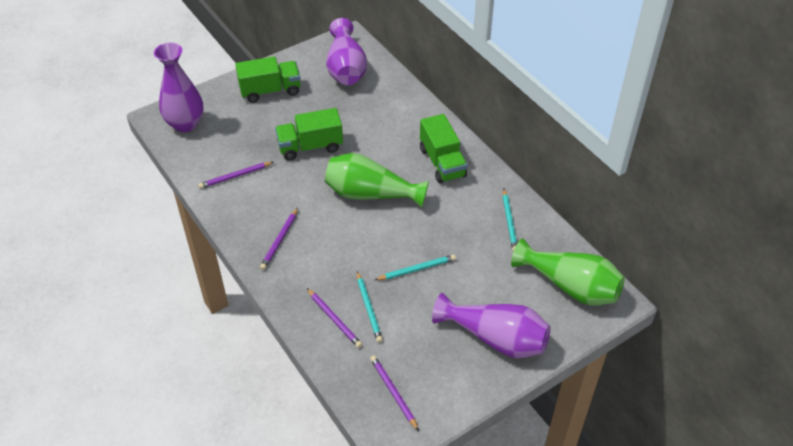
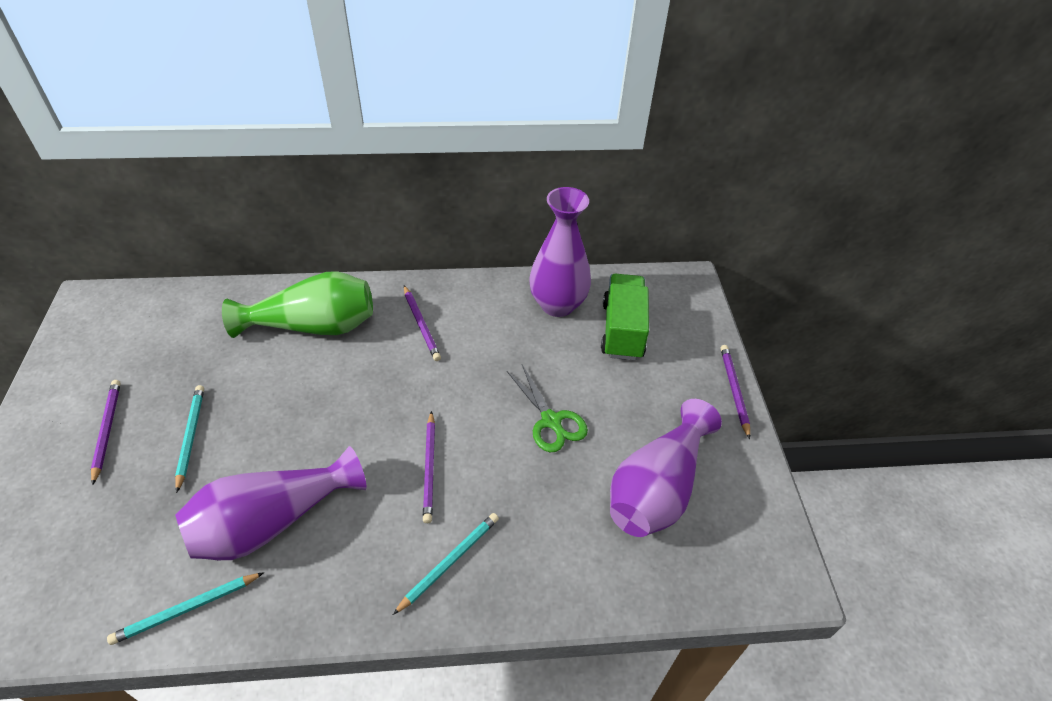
green scissors: 0 -> 1
green truck: 3 -> 1
green vase: 2 -> 1

